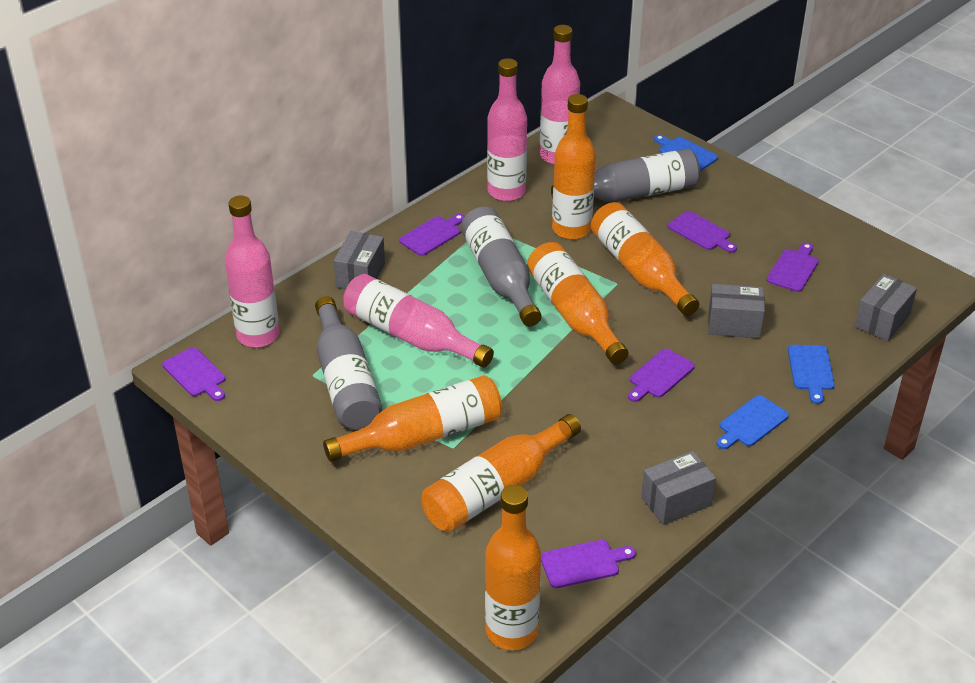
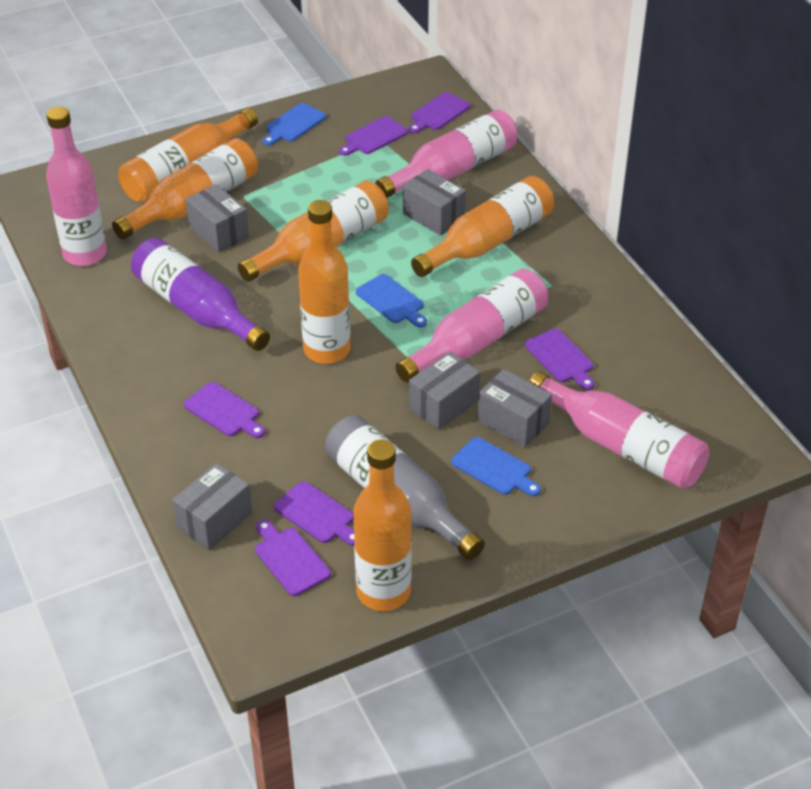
grey bottle: 3 -> 1
grey box: 4 -> 5
purple bottle: 0 -> 1

